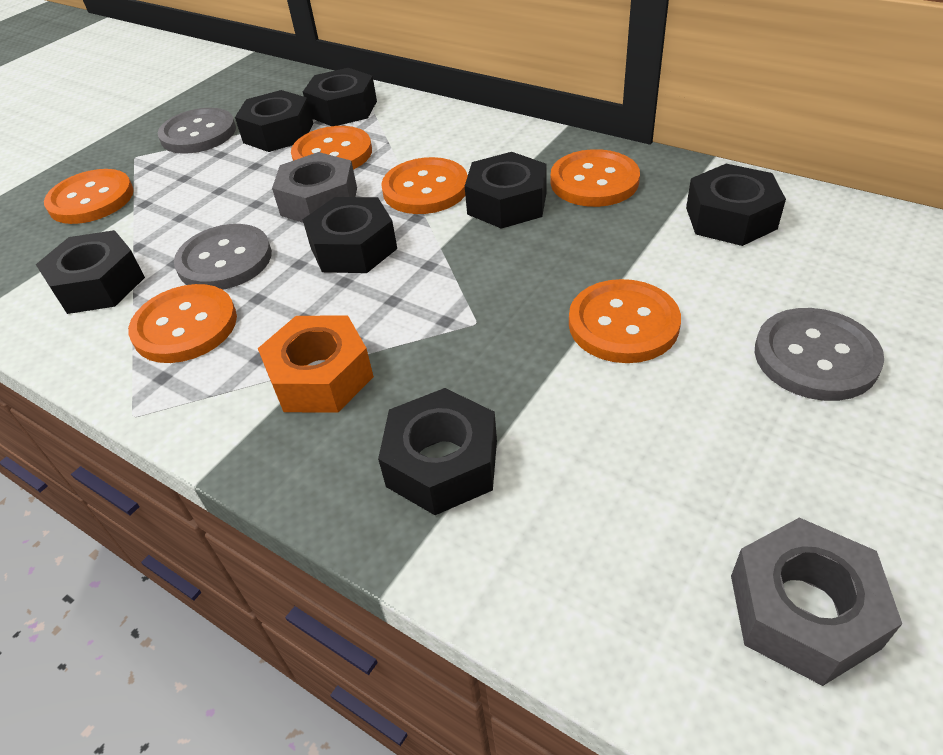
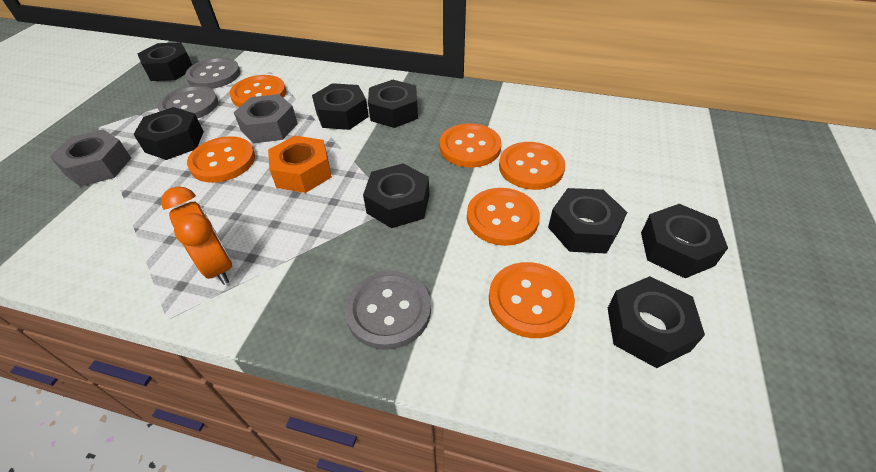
black nut: 7 -> 8
orange clock: 0 -> 1

